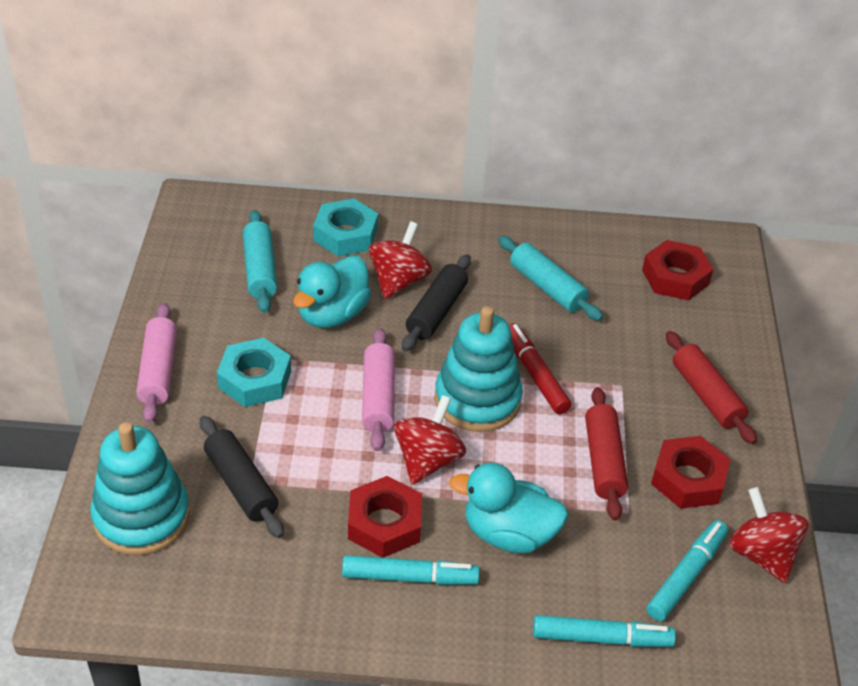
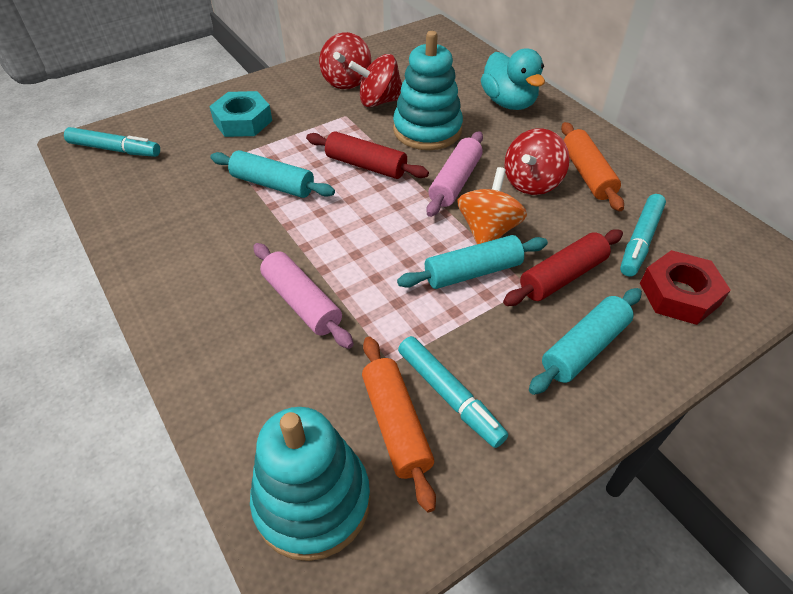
black rolling pin: 2 -> 0
orange rolling pin: 0 -> 2
orange spinning top: 0 -> 1
red marker: 1 -> 0
red nut: 3 -> 1
turquoise duck: 2 -> 1
turquoise nut: 2 -> 1
turquoise rolling pin: 2 -> 3

